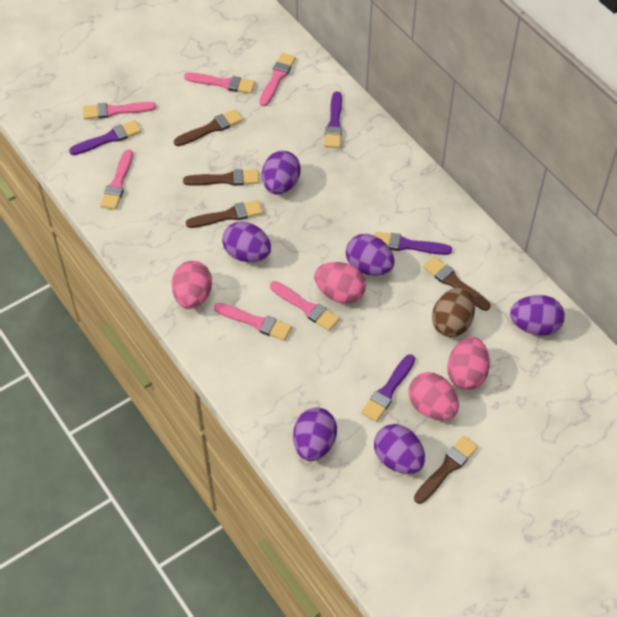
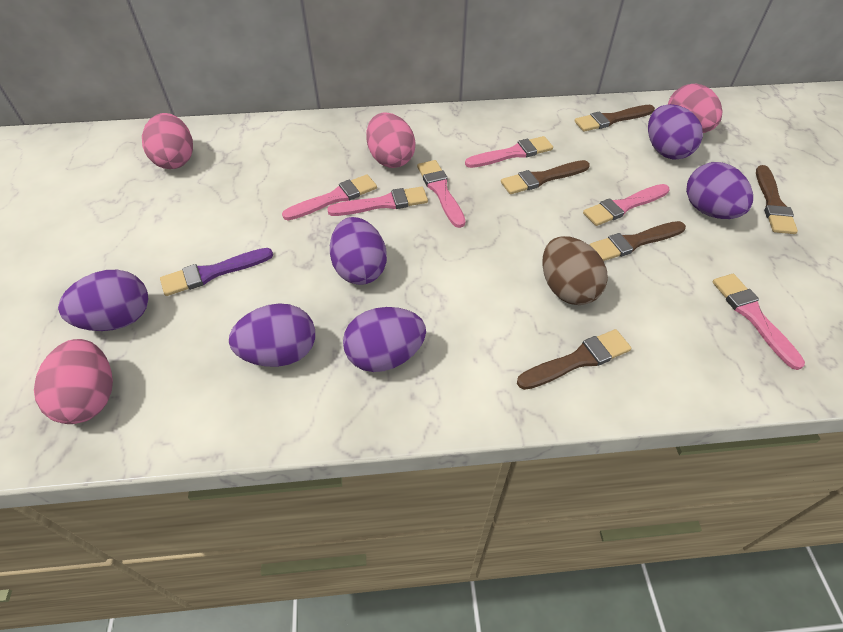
purple brush: 4 -> 1

